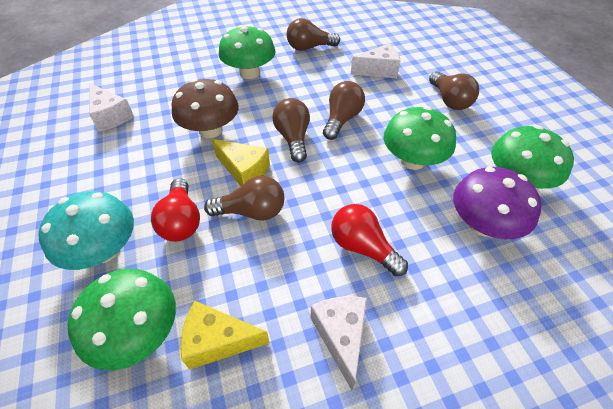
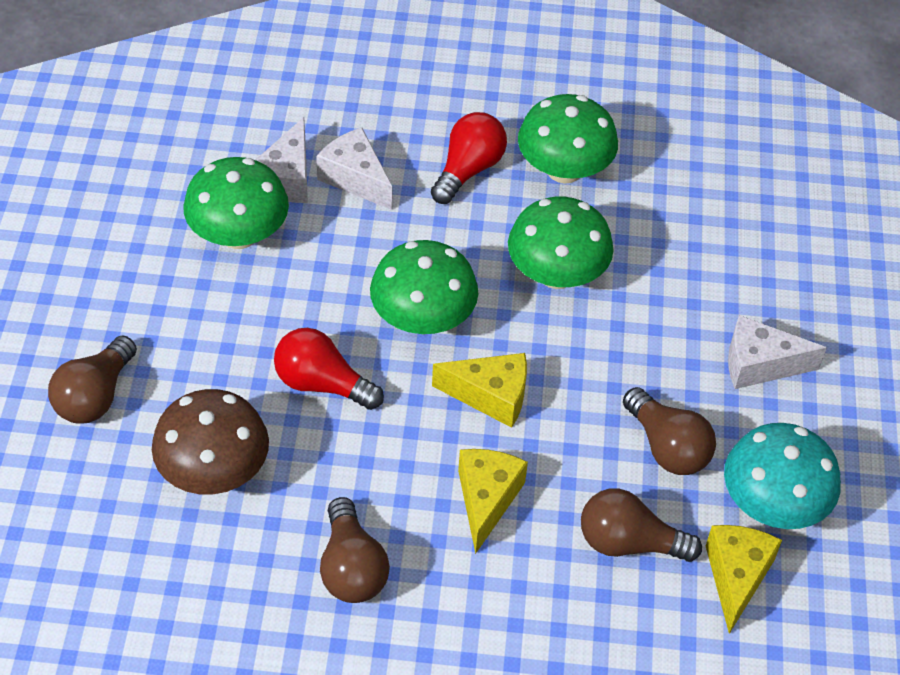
brown light bulb: 5 -> 4
purple mushroom: 1 -> 0
yellow cheese: 2 -> 3

